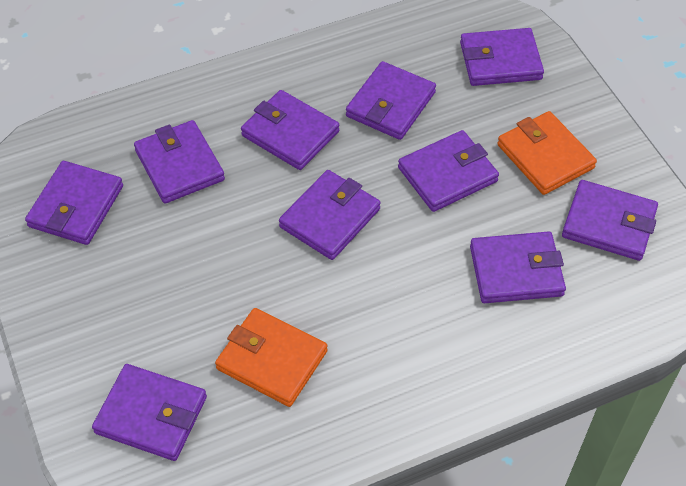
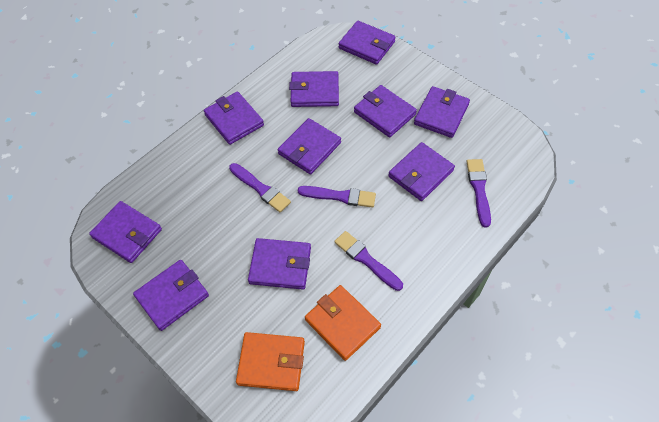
purple brush: 0 -> 4

